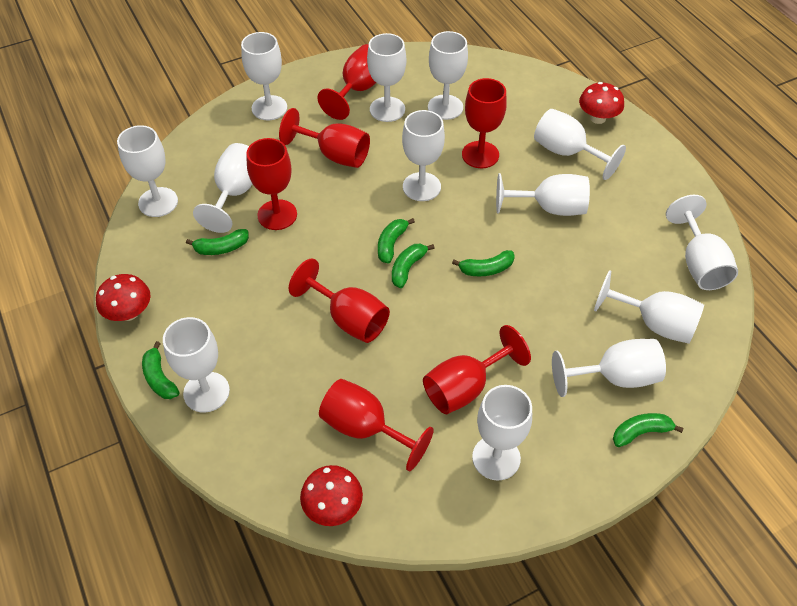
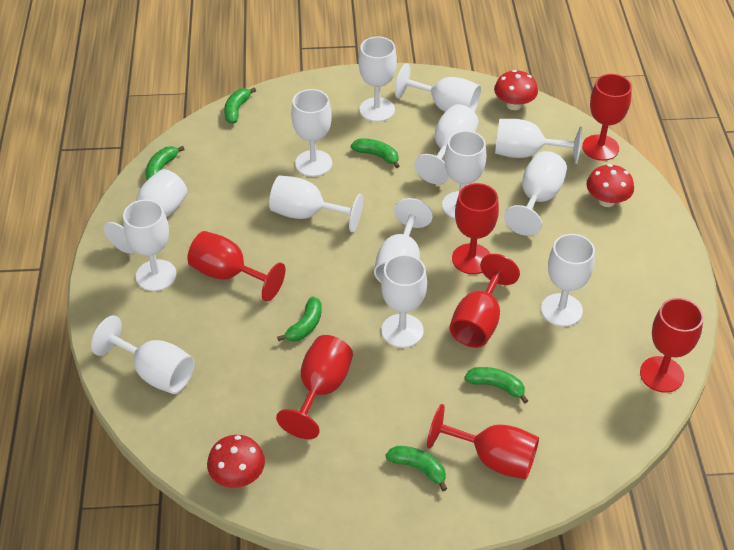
white goblet: 13 -> 14

